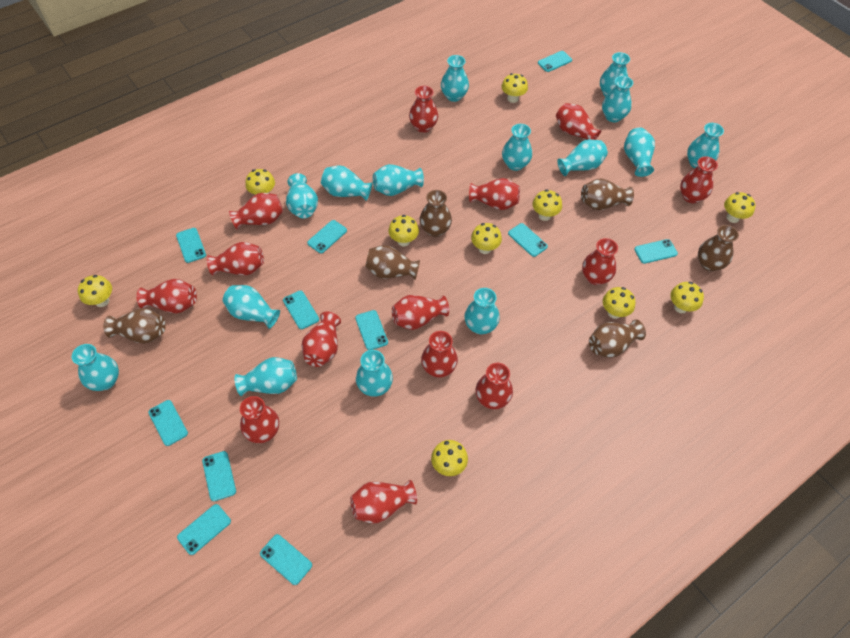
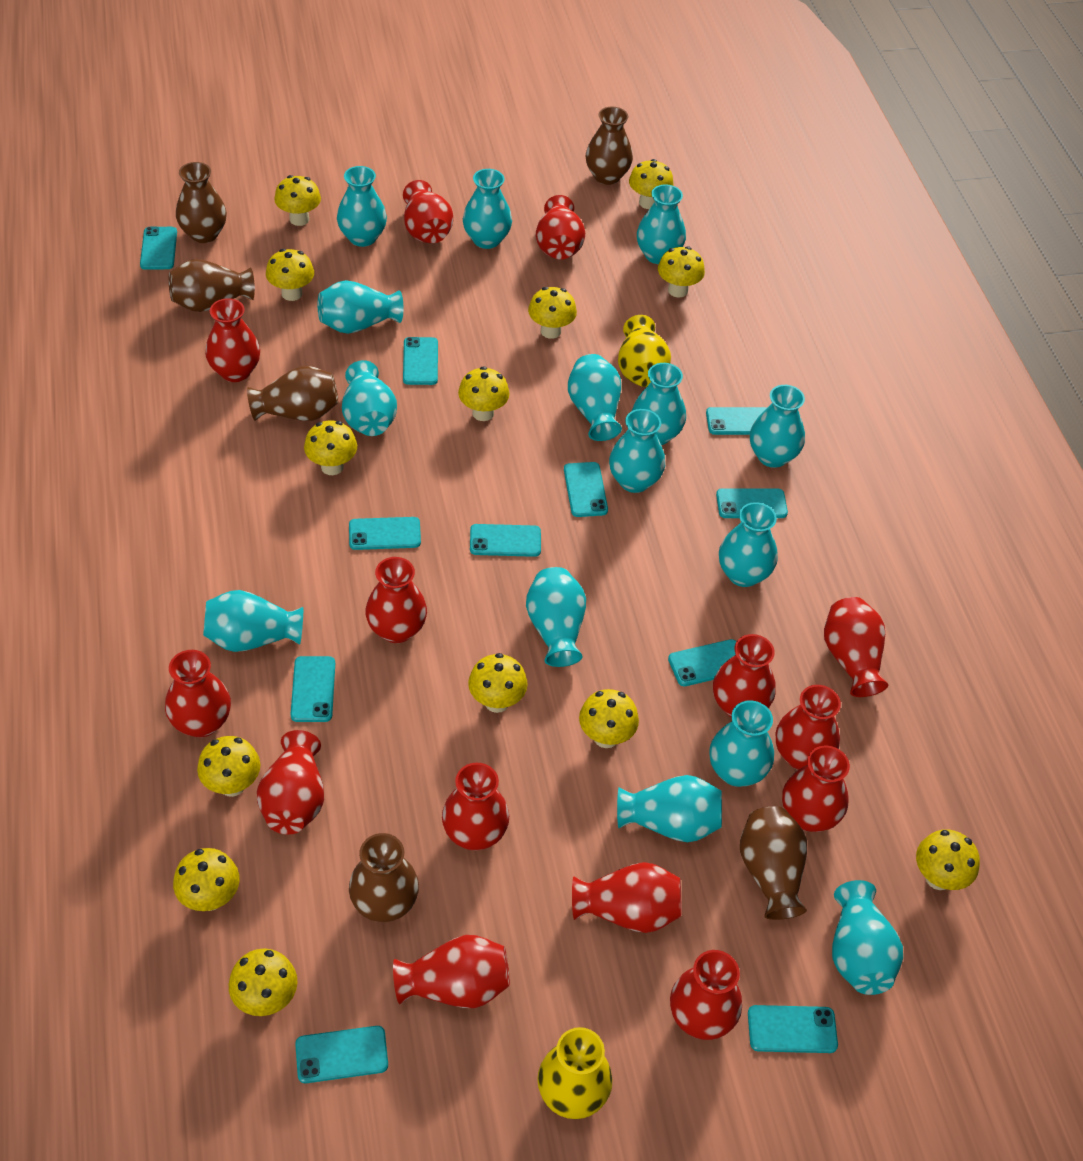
yellow mushroom: 10 -> 13
yellow vase: 0 -> 2

